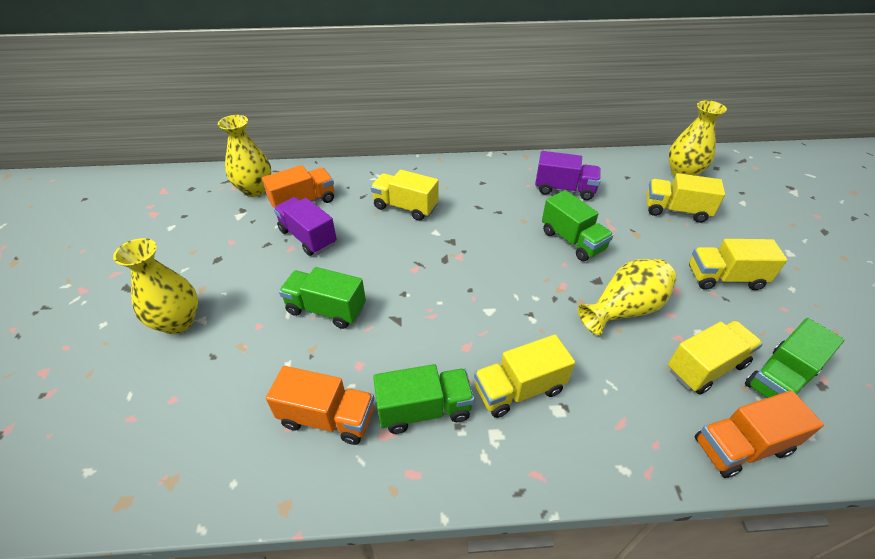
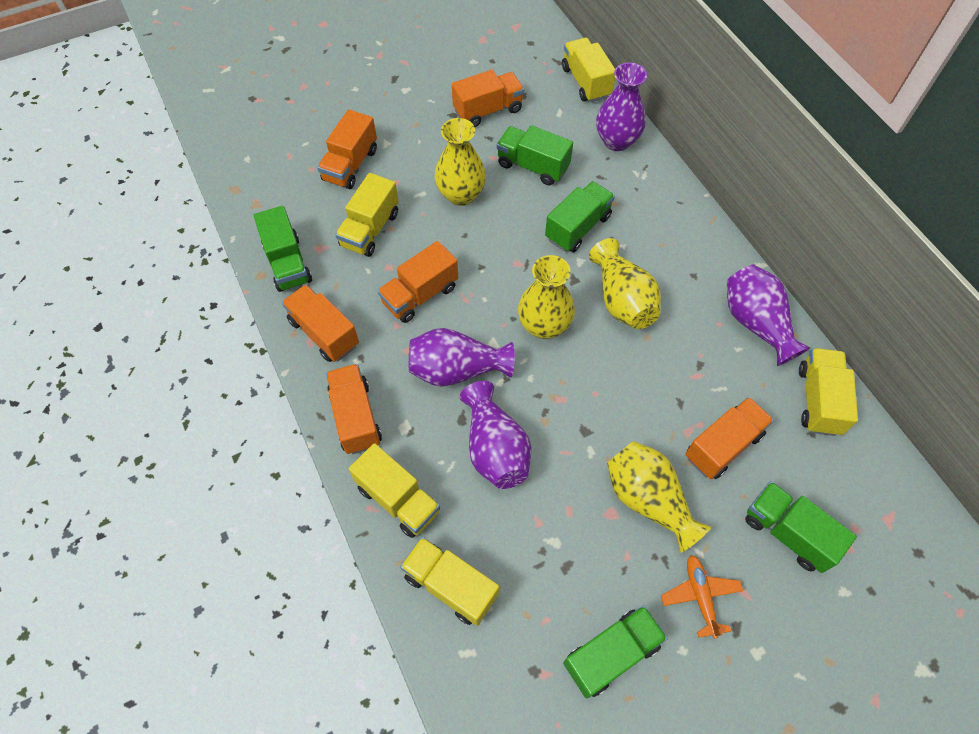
green truck: 4 -> 5
orange plane: 0 -> 1
orange truck: 3 -> 6
purple truck: 2 -> 0
purple vase: 0 -> 4

